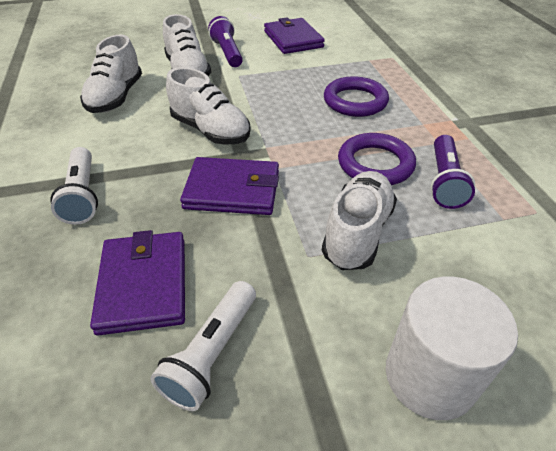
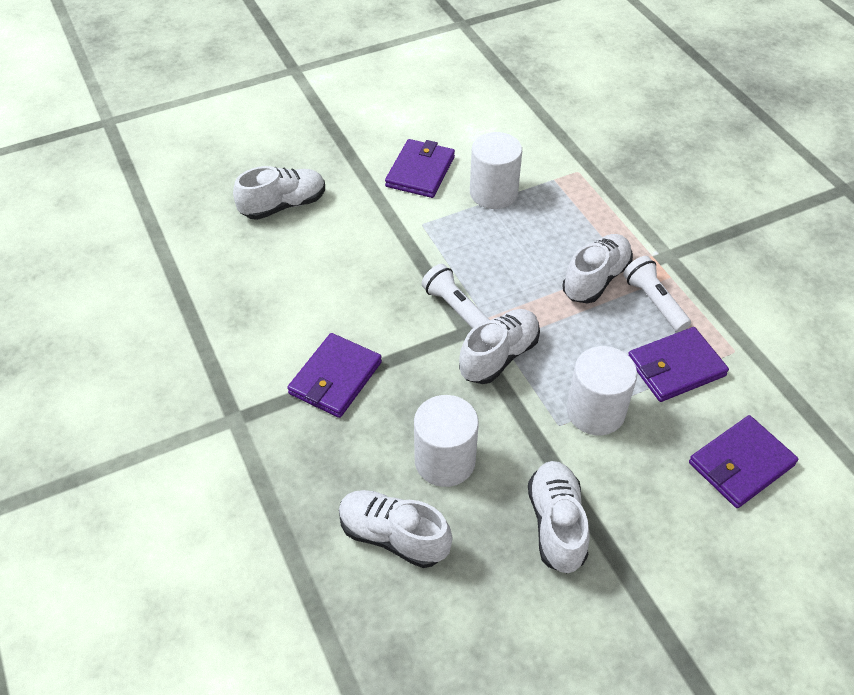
purple flashlight: 2 -> 0
purple ring: 2 -> 0
purple wallet: 3 -> 4
white cylinder: 1 -> 3
white shoe: 4 -> 5

